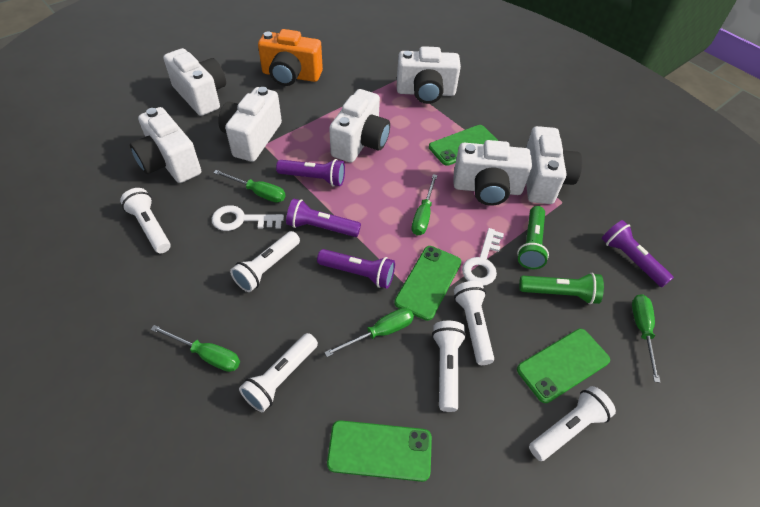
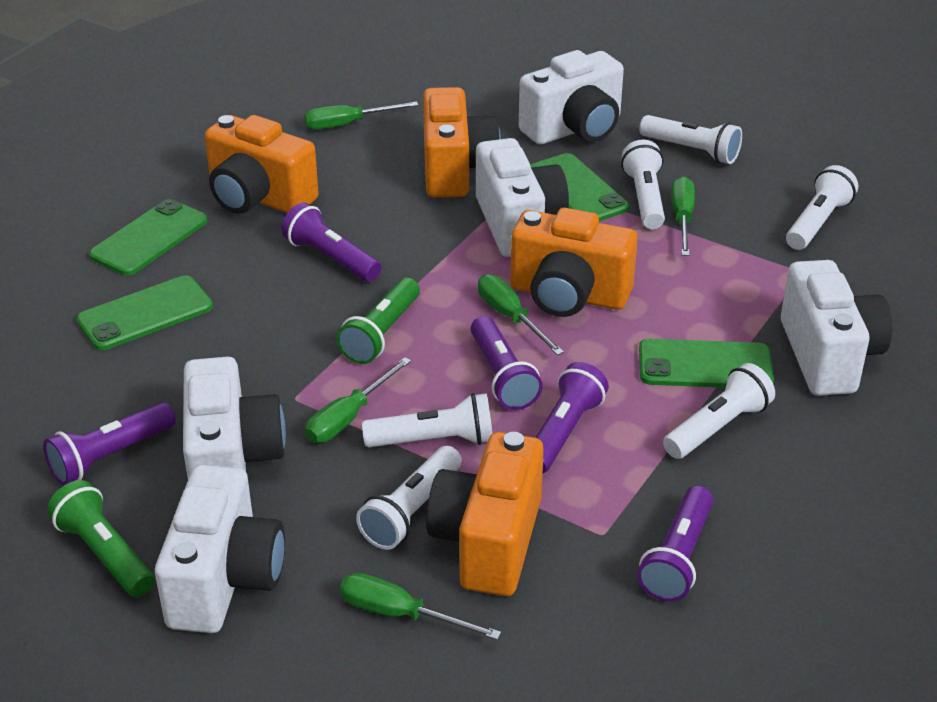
orange camera: 1 -> 4
purple flashlight: 4 -> 5
white camera: 7 -> 5
white key: 2 -> 0

